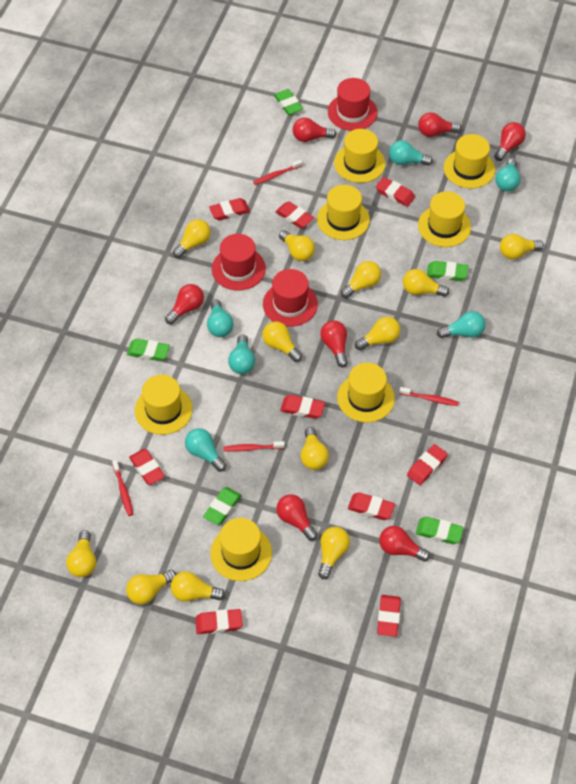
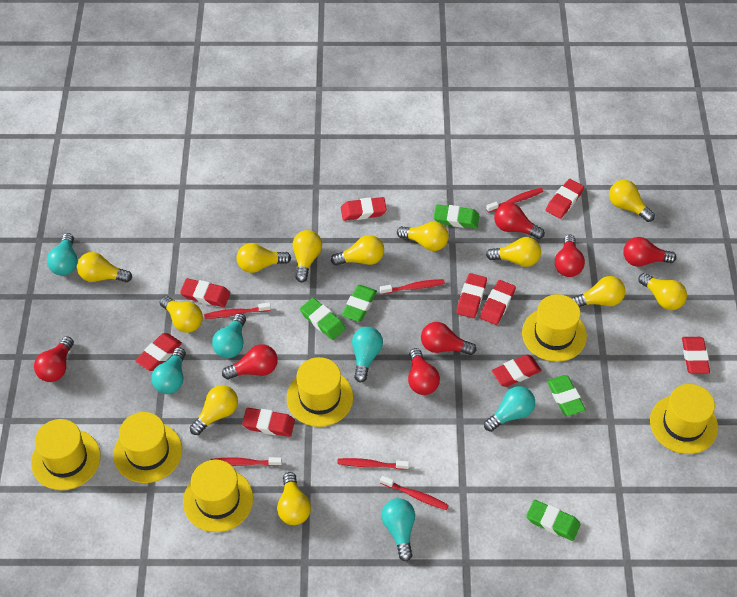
red hat: 3 -> 0
red toothbrush: 4 -> 6
yellow hat: 7 -> 6

